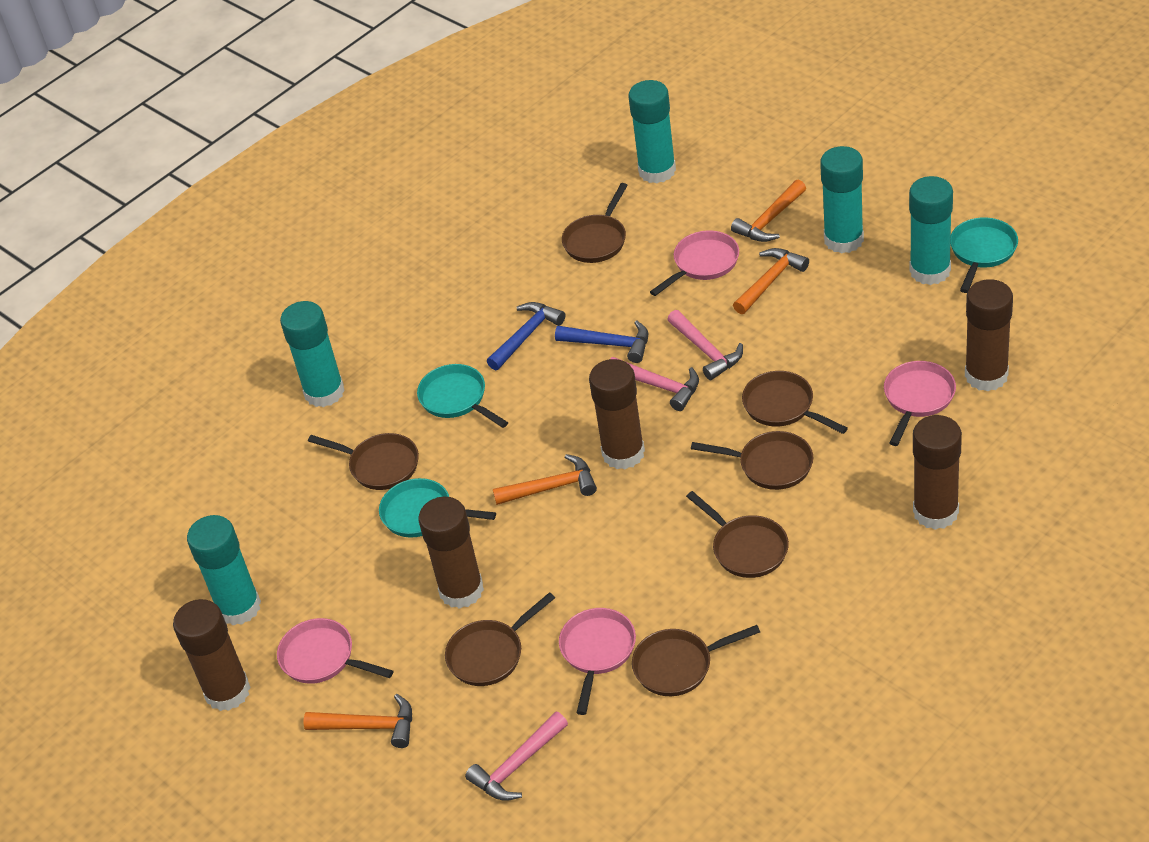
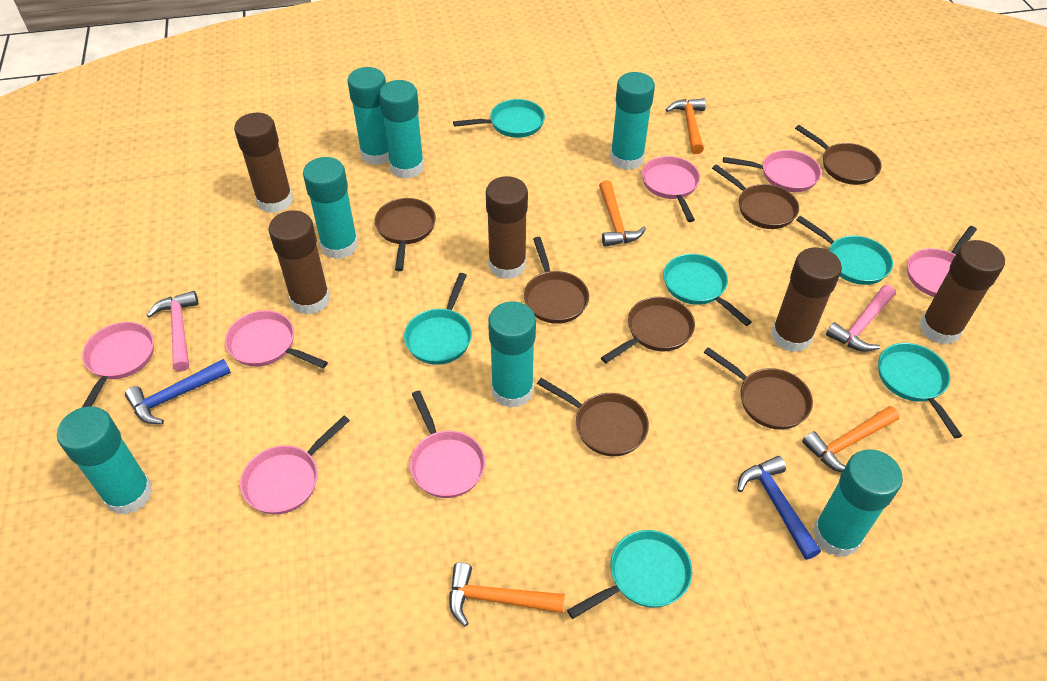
pink hammer: 3 -> 2
pink pan: 4 -> 7
turquoise glue stick: 5 -> 7
turquoise pan: 3 -> 6

